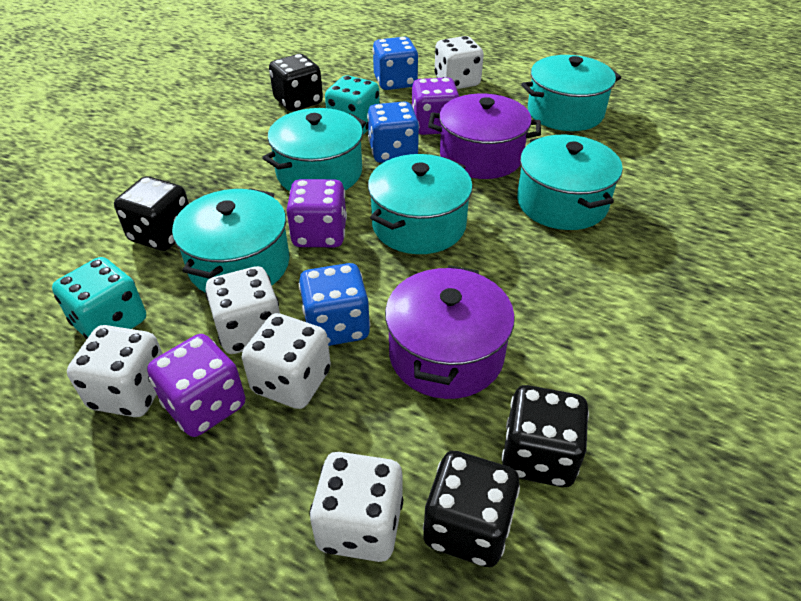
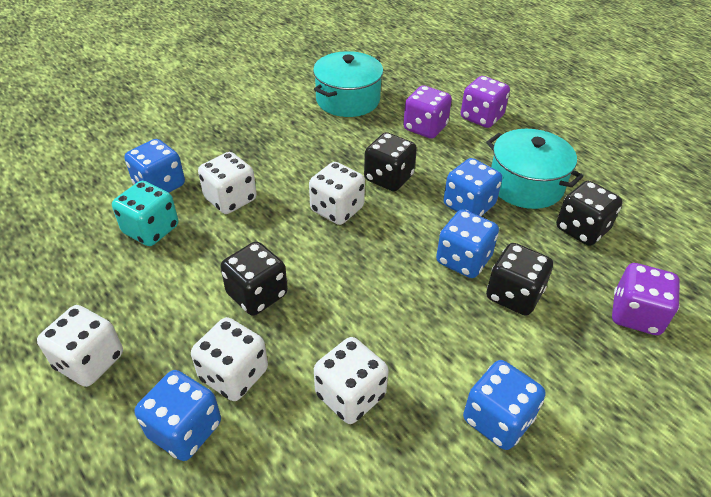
blue dice: 3 -> 5
purple pot: 2 -> 0
turquoise dice: 2 -> 1
turquoise pot: 5 -> 2

